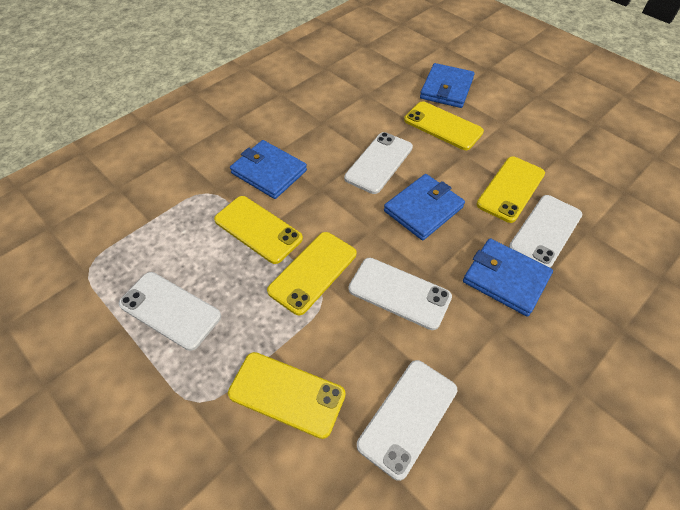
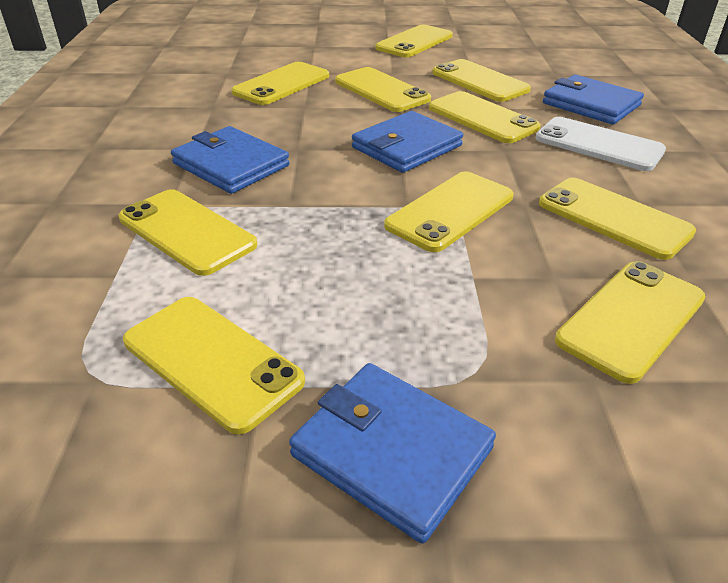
white phone: 5 -> 1
yellow phone: 5 -> 10

